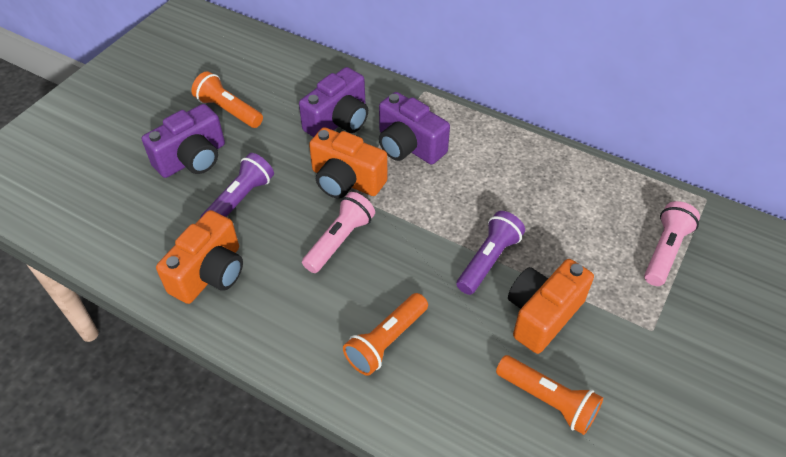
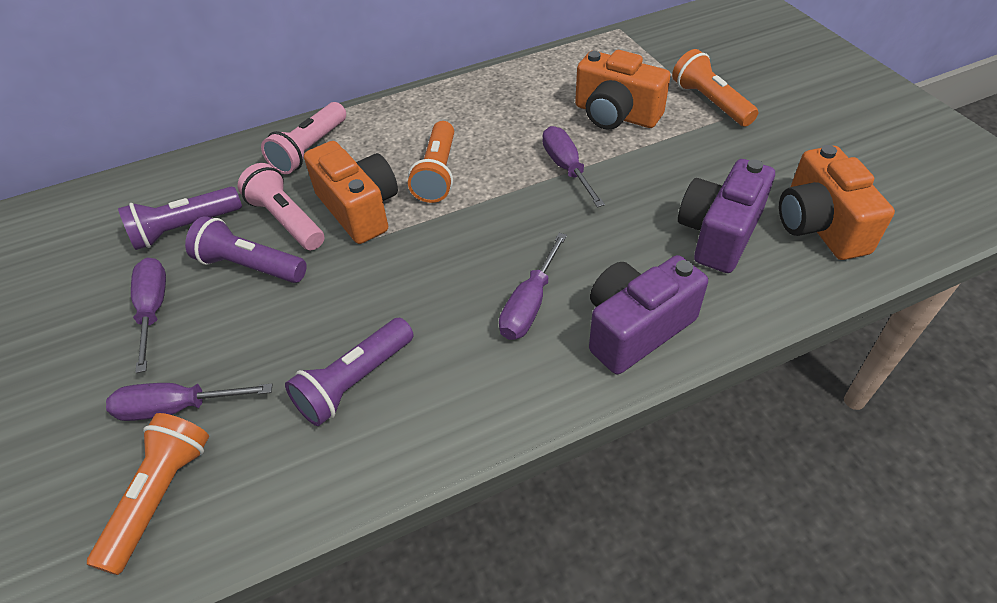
purple camera: 3 -> 2
purple flashlight: 2 -> 3
purple screwdriver: 0 -> 4

